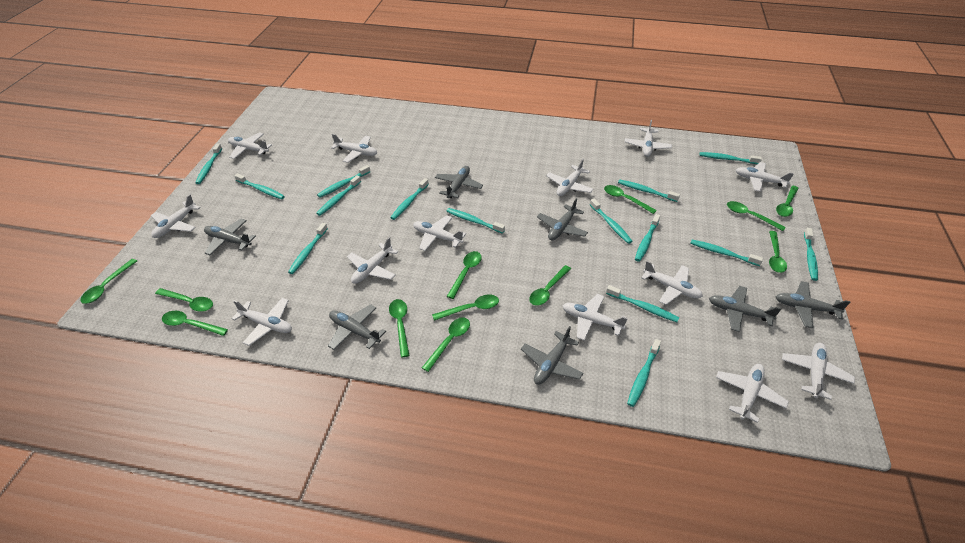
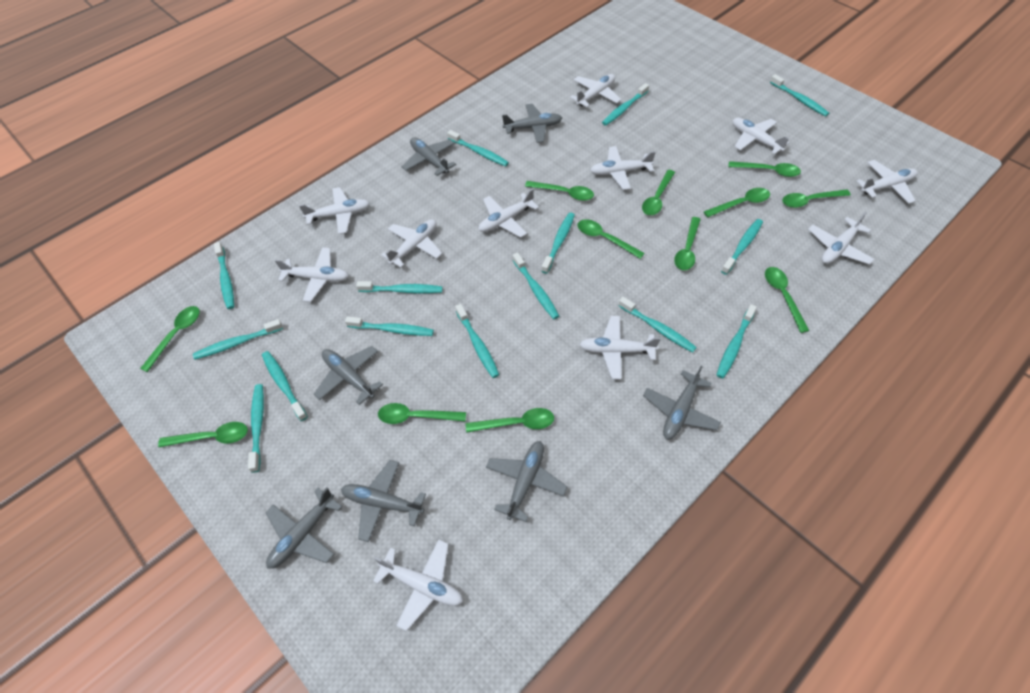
white plane: 13 -> 11

